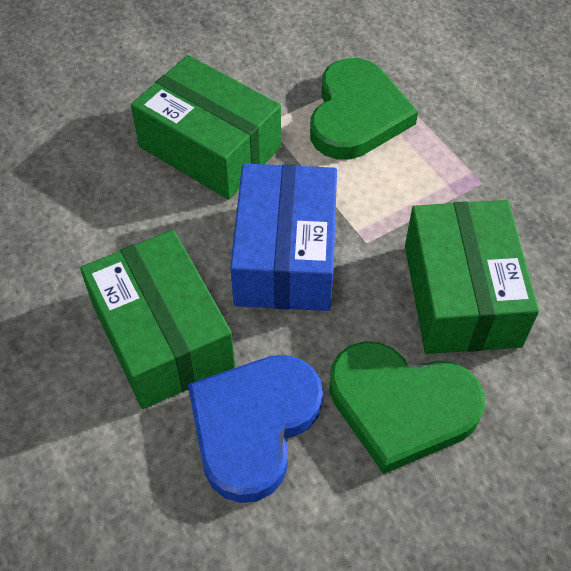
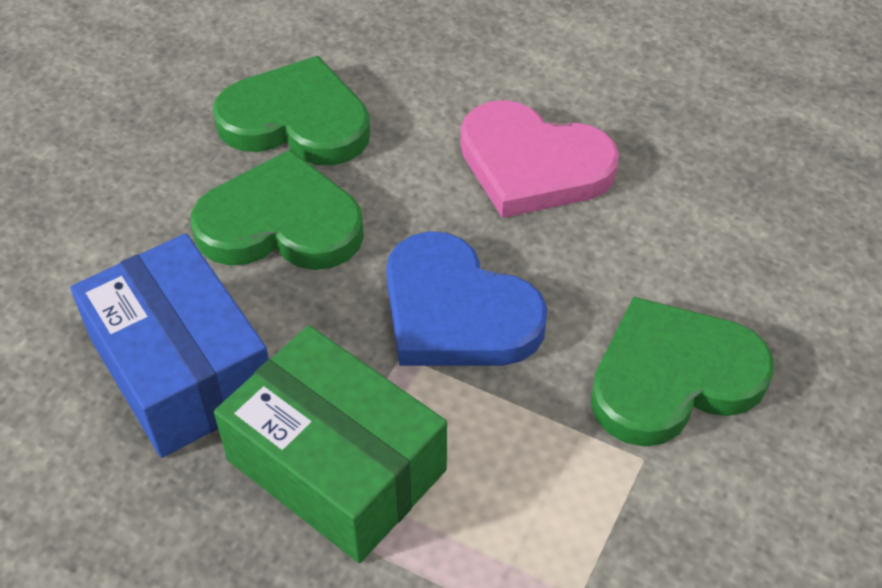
green box: 3 -> 1
green heart: 2 -> 3
pink heart: 0 -> 1

